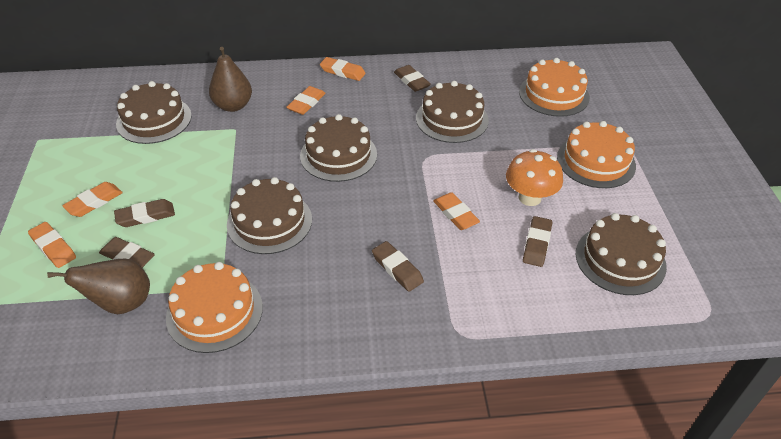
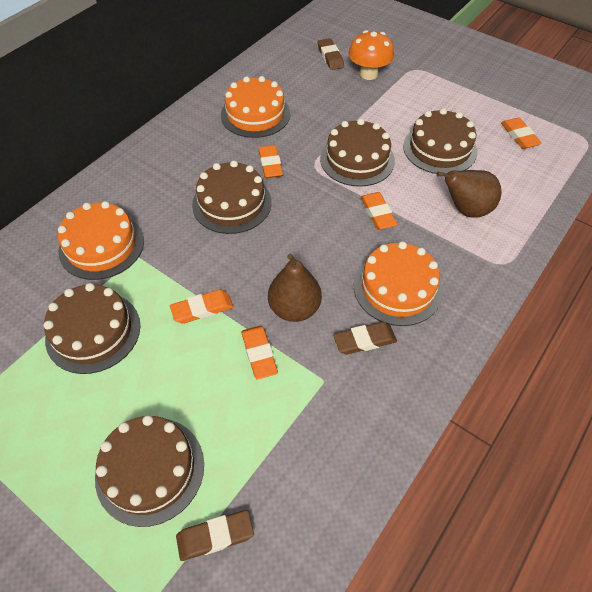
brown eraser: 5 -> 3

